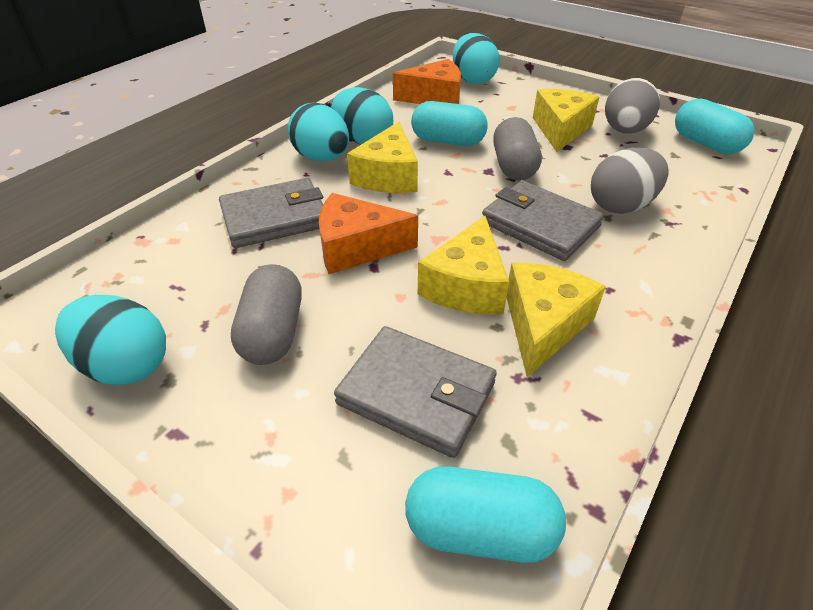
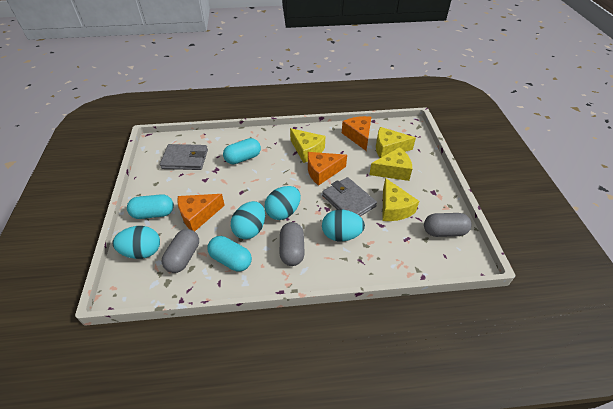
grey capsule: 2 -> 3
grey egg: 2 -> 0
grey wallet: 3 -> 2
orange cheese: 2 -> 3

